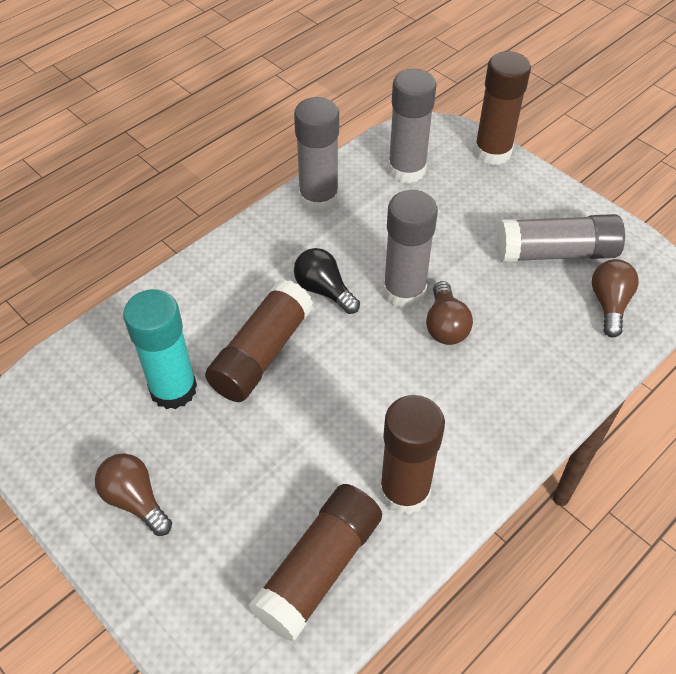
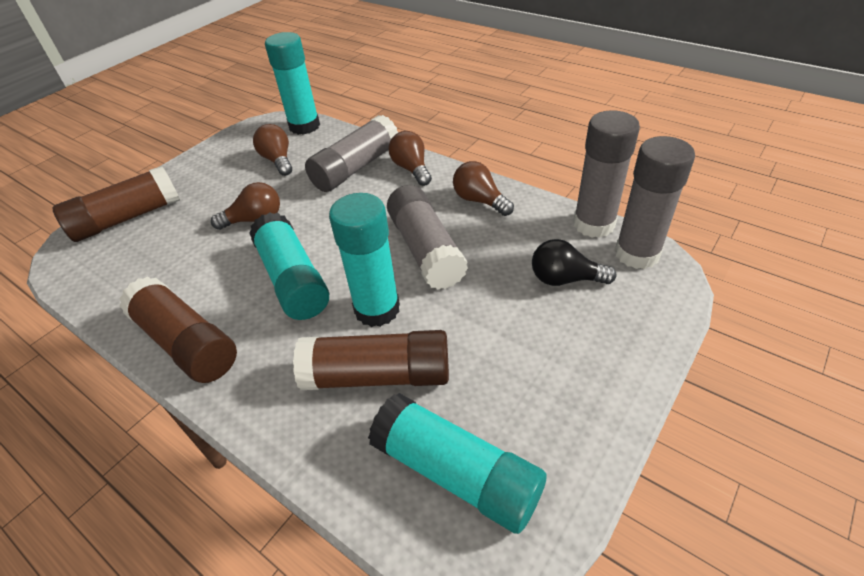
brown glue stick: 4 -> 3
brown light bulb: 3 -> 4
turquoise glue stick: 1 -> 4

